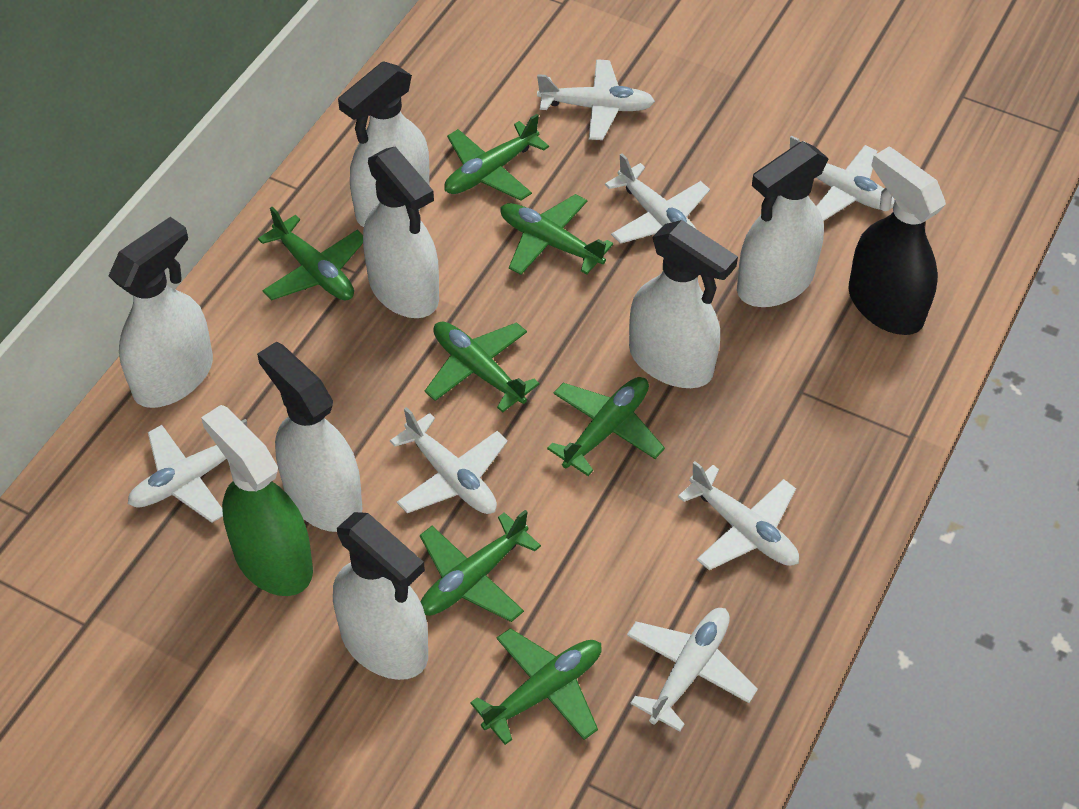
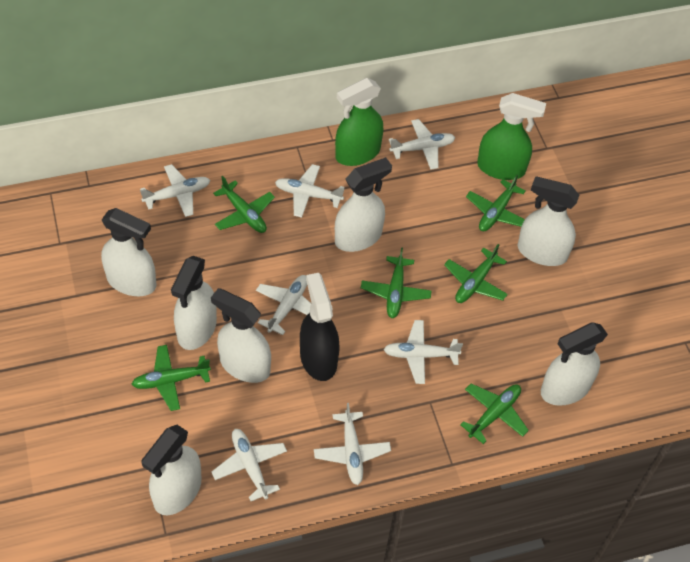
green plane: 7 -> 6
green spray bottle: 1 -> 2

